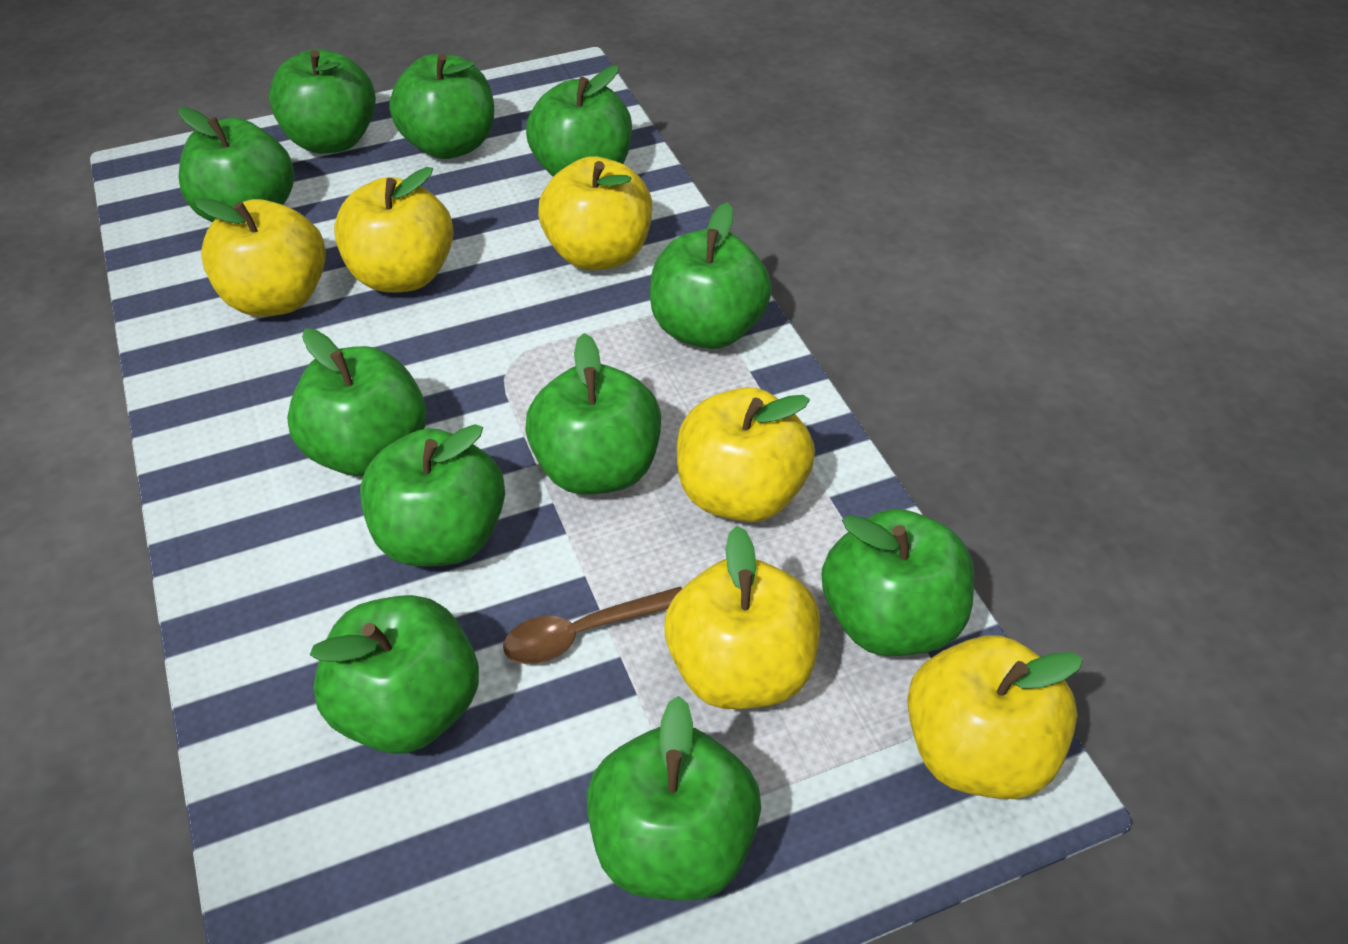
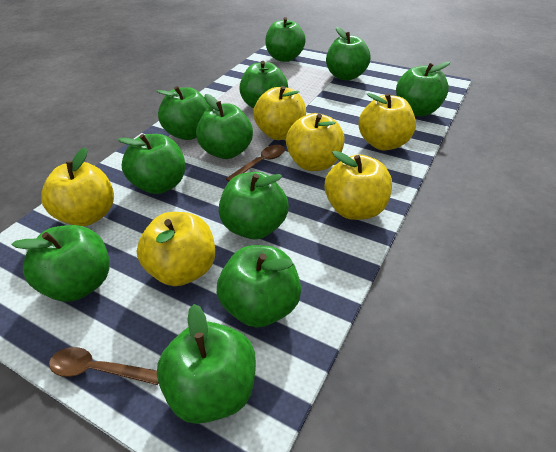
brown spoon: 1 -> 2

